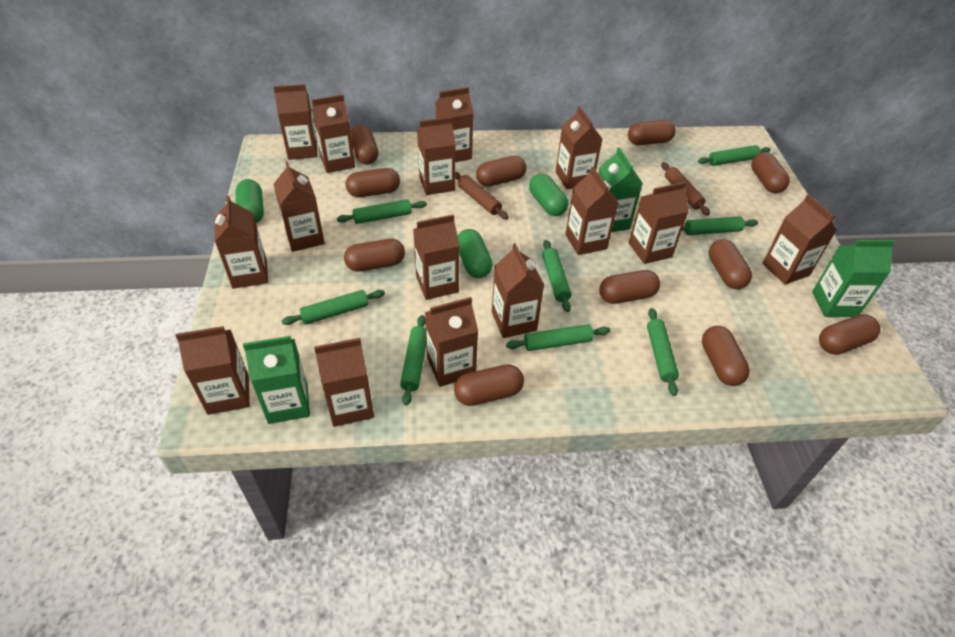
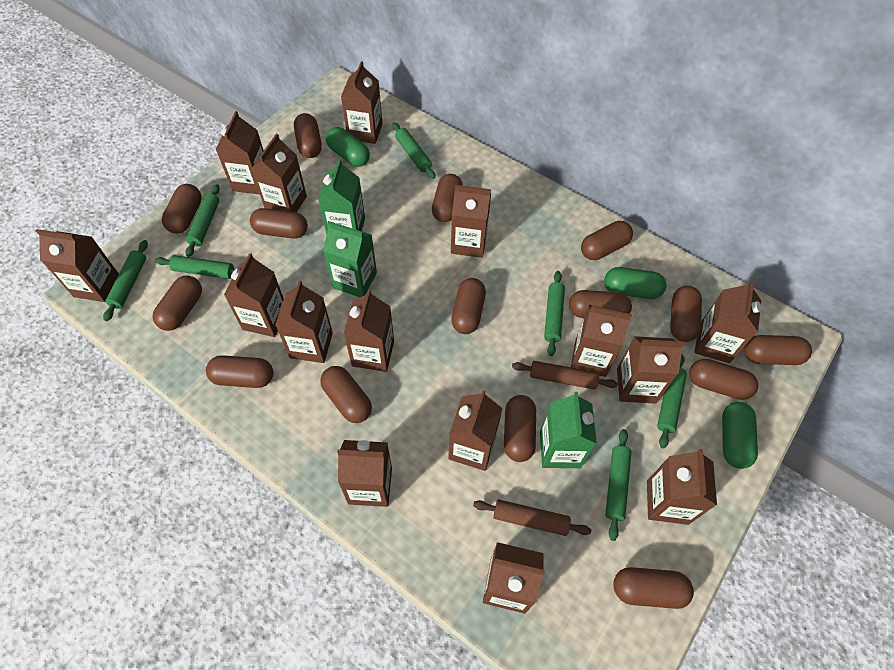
brown capsule: 11 -> 15
green rolling pin: 8 -> 7

